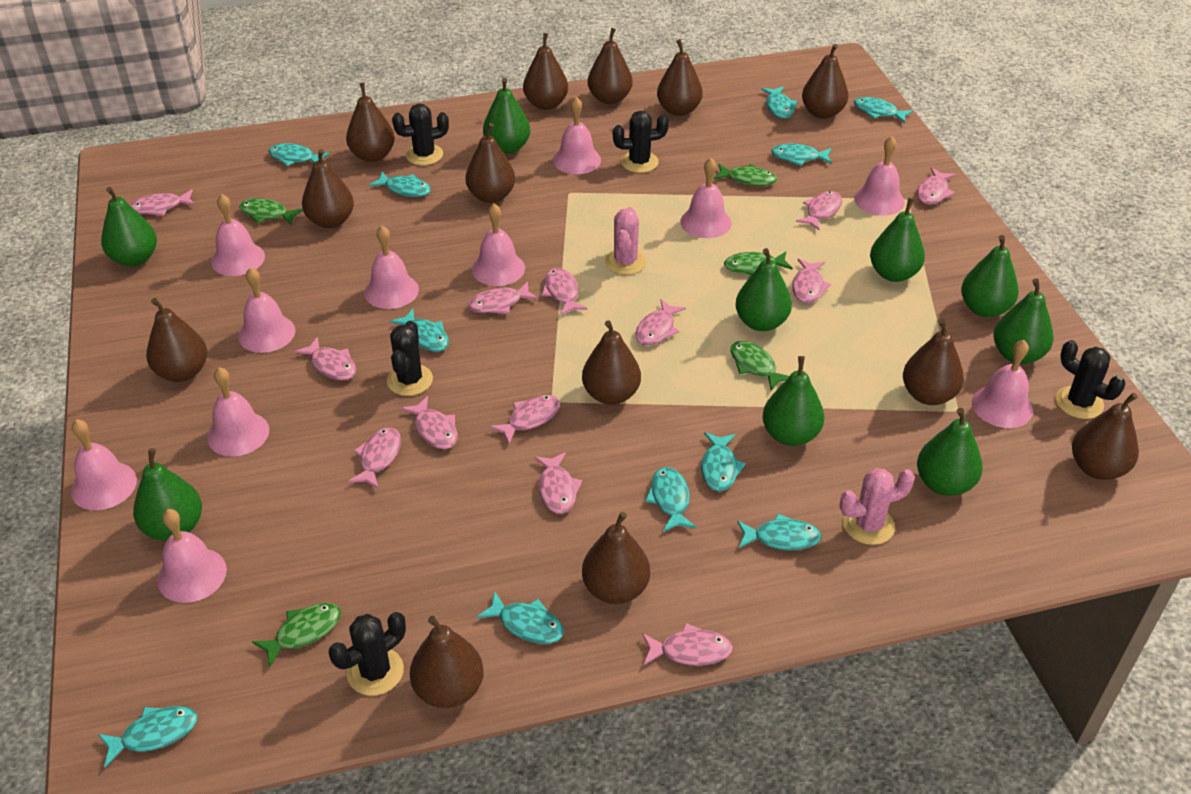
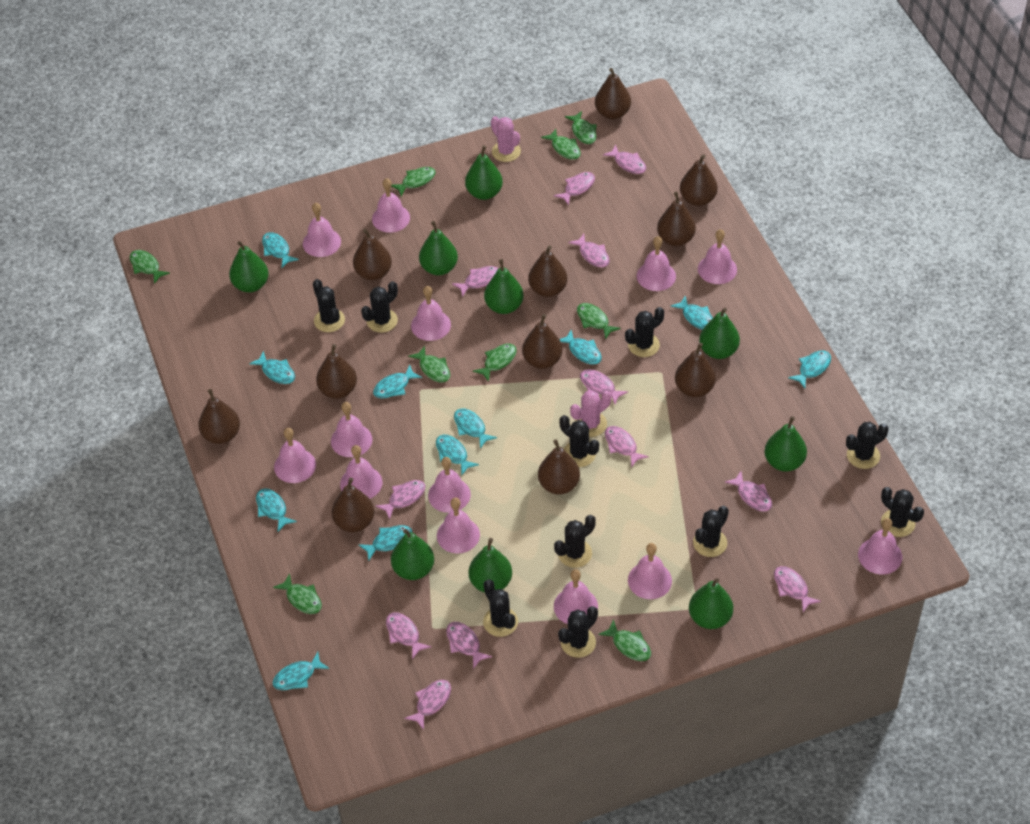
black cactus: 5 -> 10
brown pear: 13 -> 11
green fish: 5 -> 9
pink bell: 11 -> 13
pink fish: 13 -> 12

